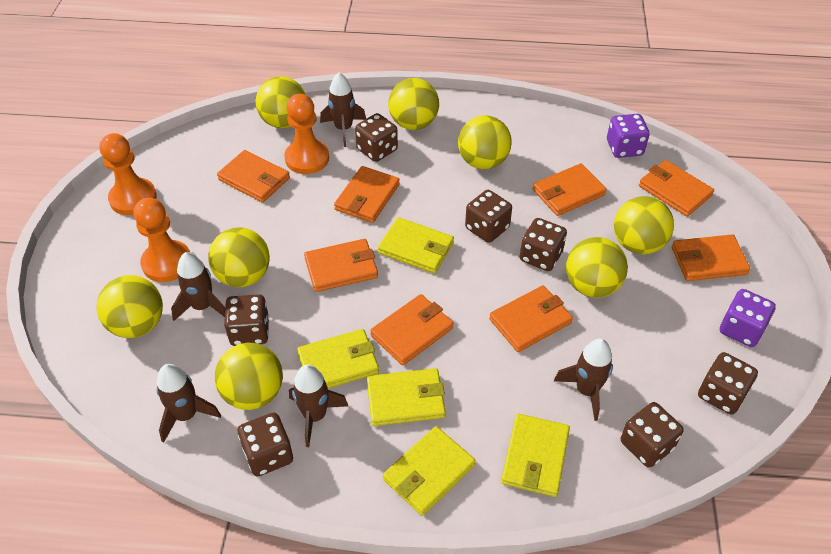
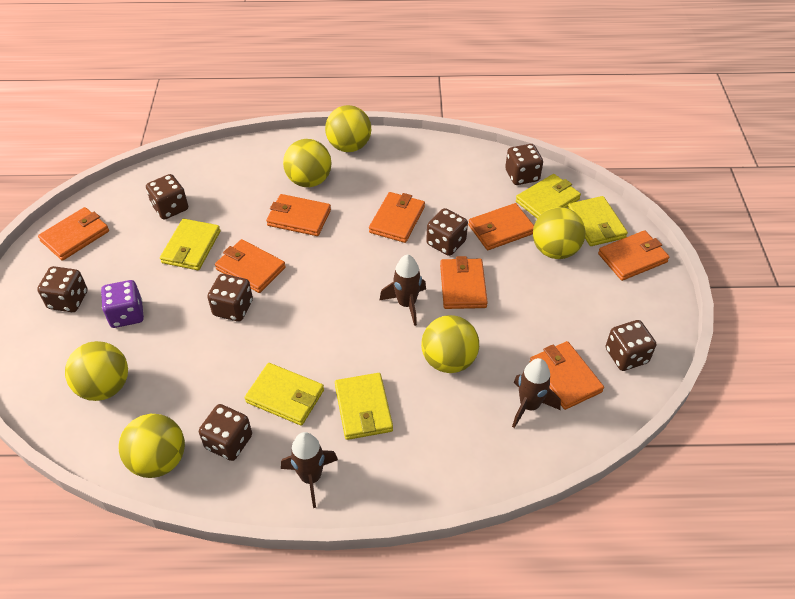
brown rocket: 5 -> 3
orange pawn: 3 -> 0
purple dice: 2 -> 1
yellow ball: 8 -> 6

